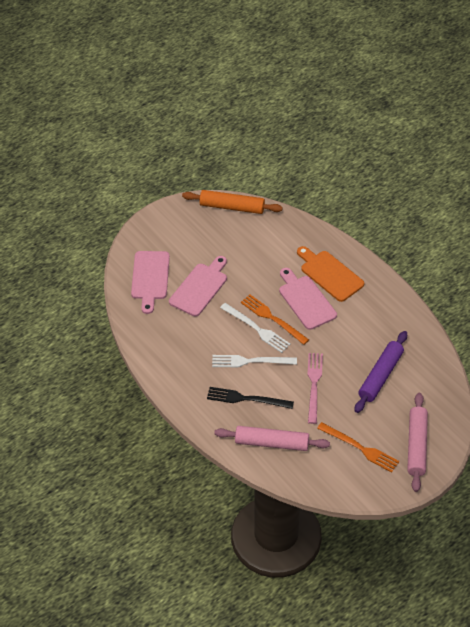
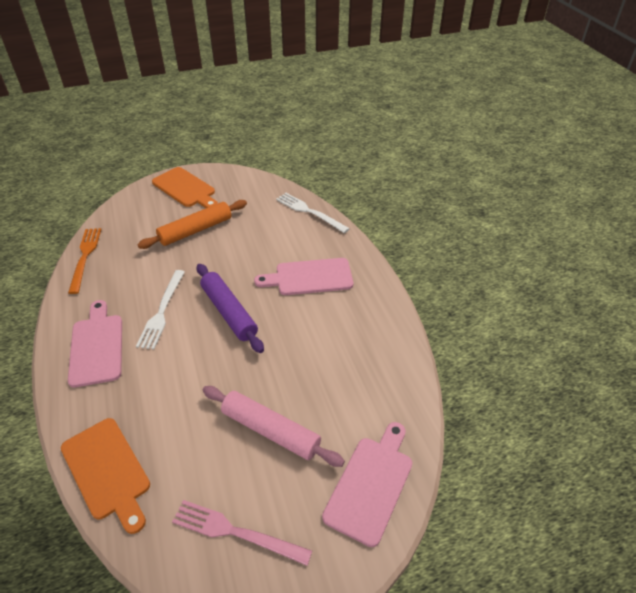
black fork: 1 -> 0
orange cutting board: 1 -> 2
orange fork: 2 -> 1
pink rolling pin: 2 -> 1

